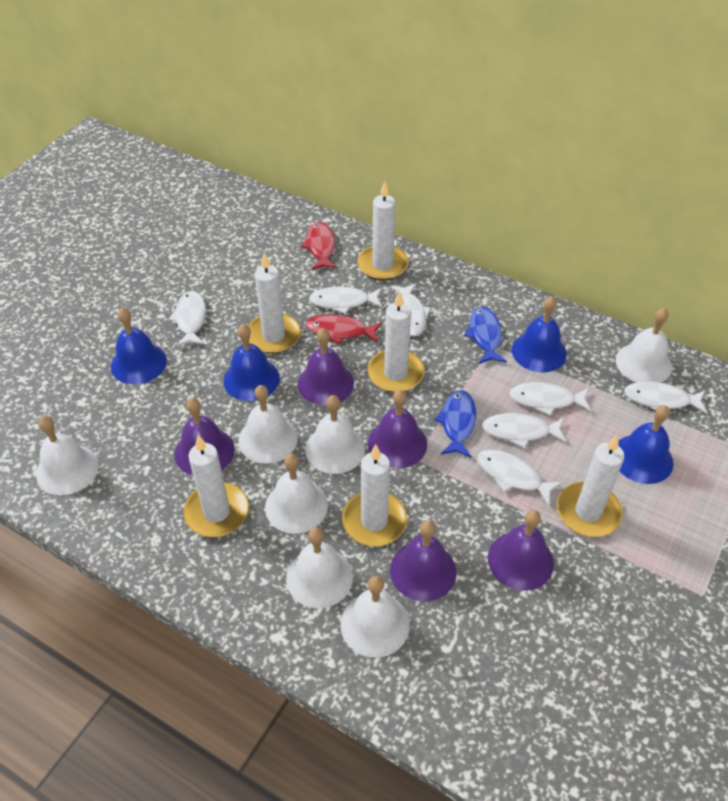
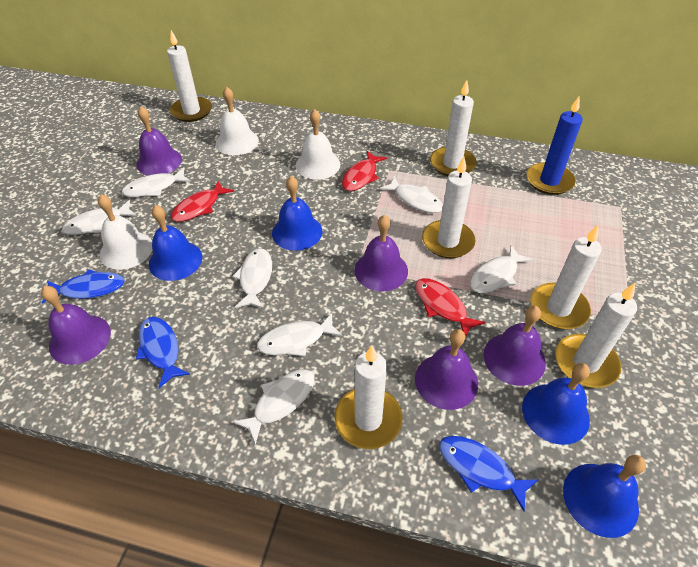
blue candle: 0 -> 1
blue fish: 2 -> 3
red fish: 2 -> 3
white bell: 7 -> 3

